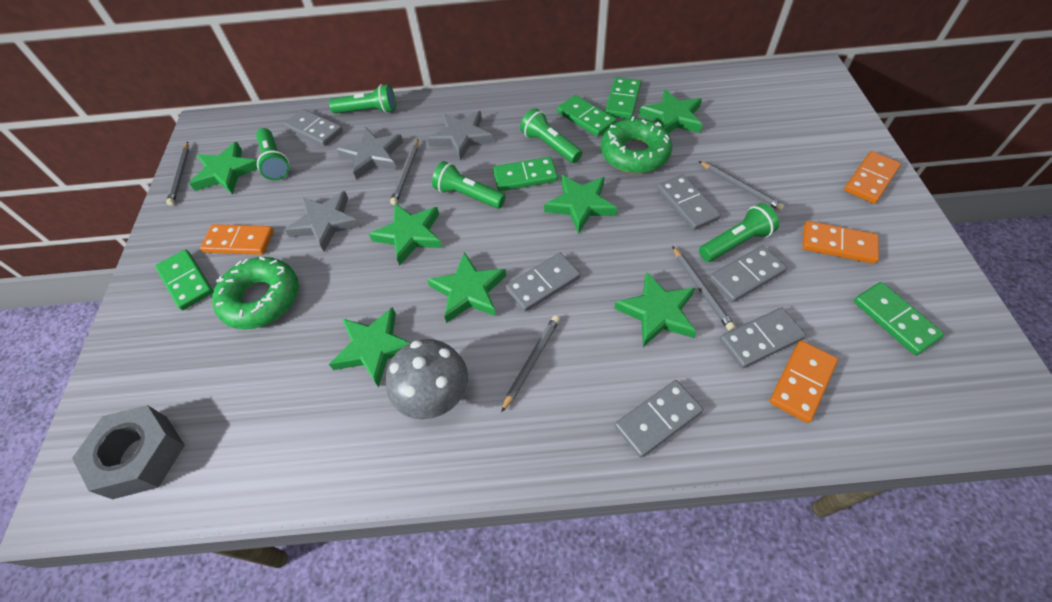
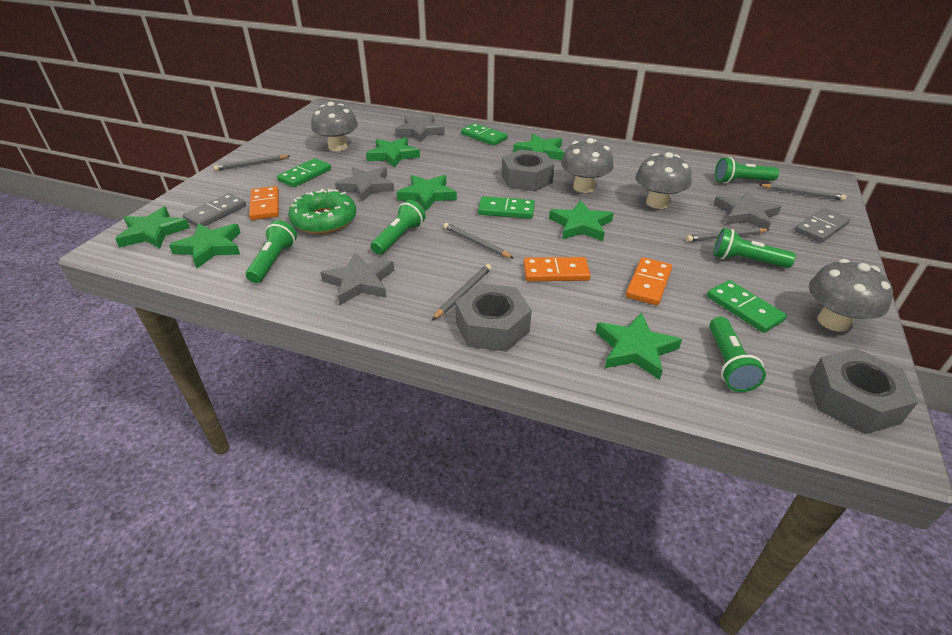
green domino: 5 -> 4
green donut: 2 -> 1
grey domino: 6 -> 2
grey mushroom: 1 -> 4
grey nut: 1 -> 3
grey star: 3 -> 4
orange domino: 4 -> 3

